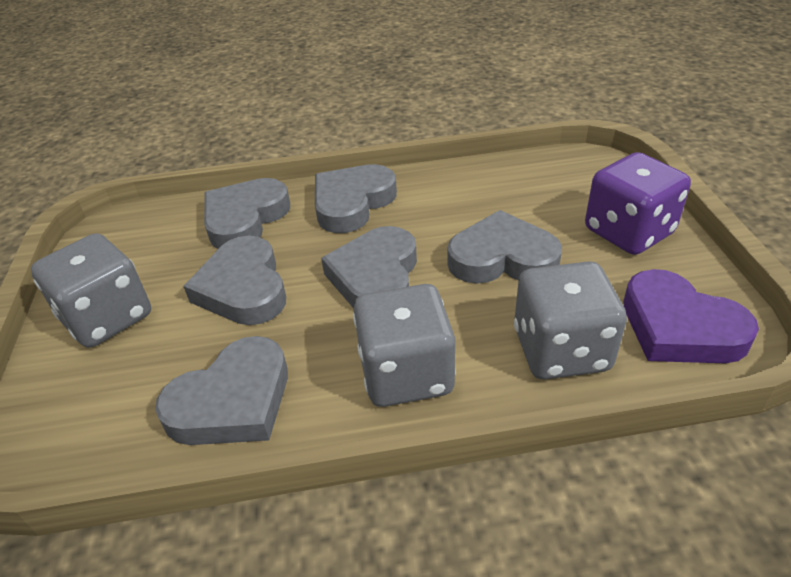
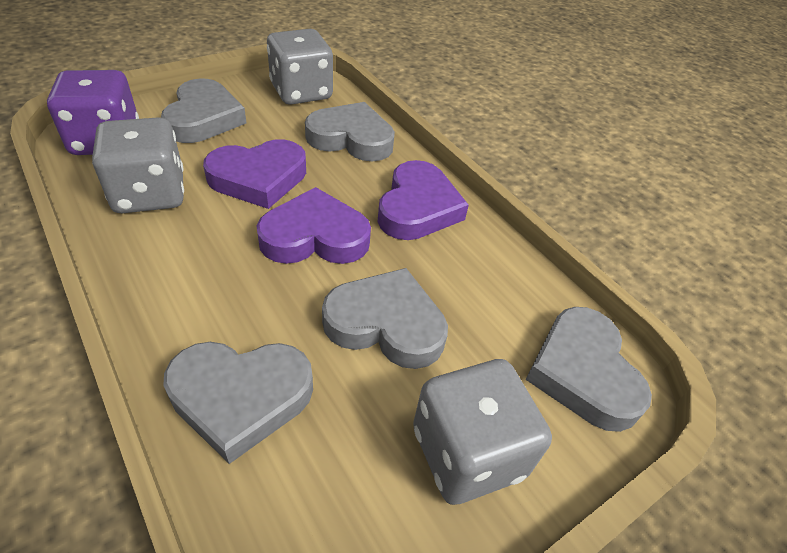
grey heart: 6 -> 5
purple heart: 1 -> 3

